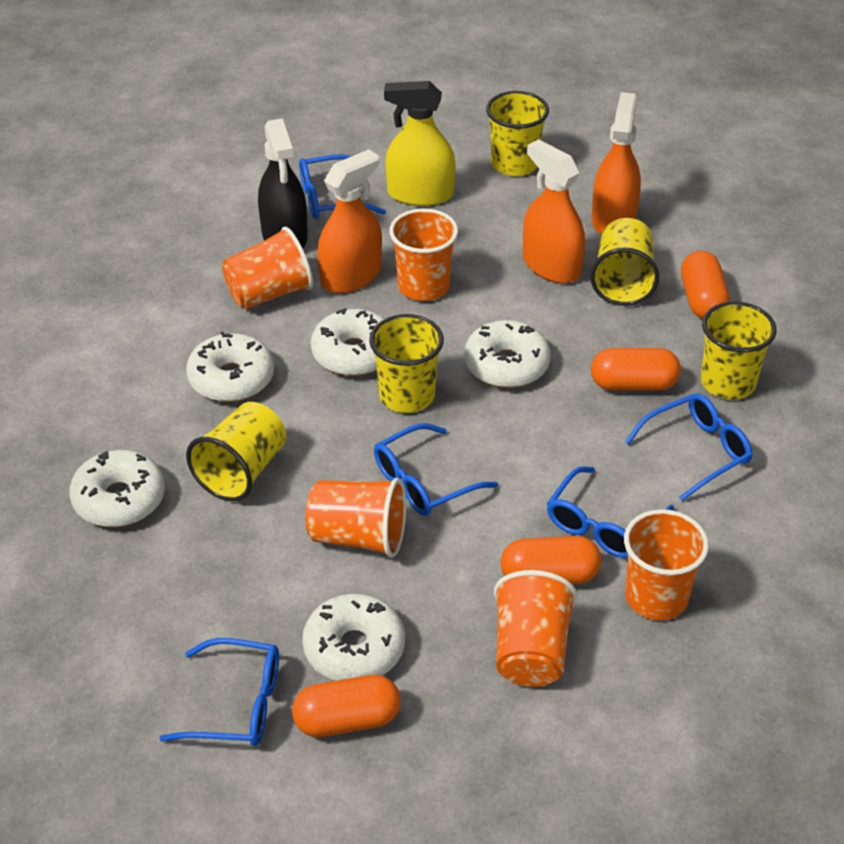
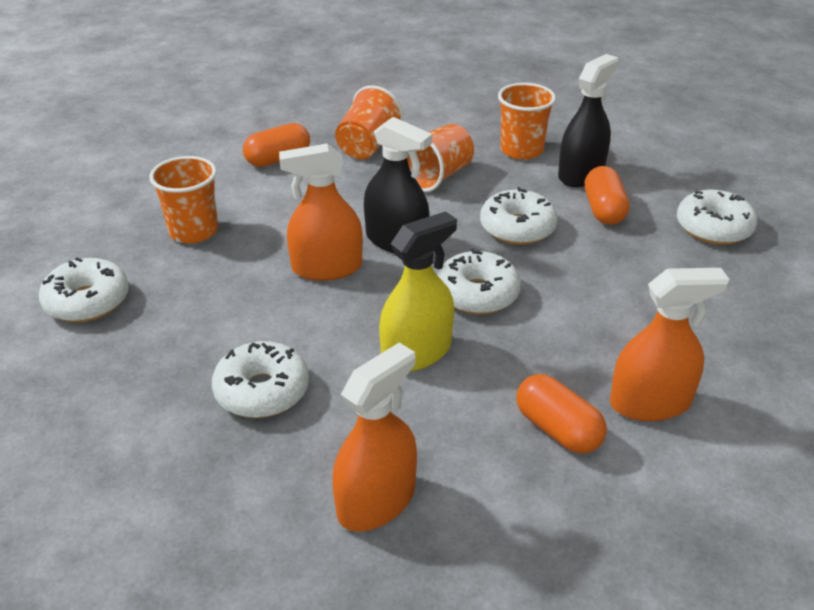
black spray bottle: 1 -> 2
blue glasses: 5 -> 0
orange capsule: 4 -> 3
orange cup: 5 -> 4
yellow cup: 5 -> 0

